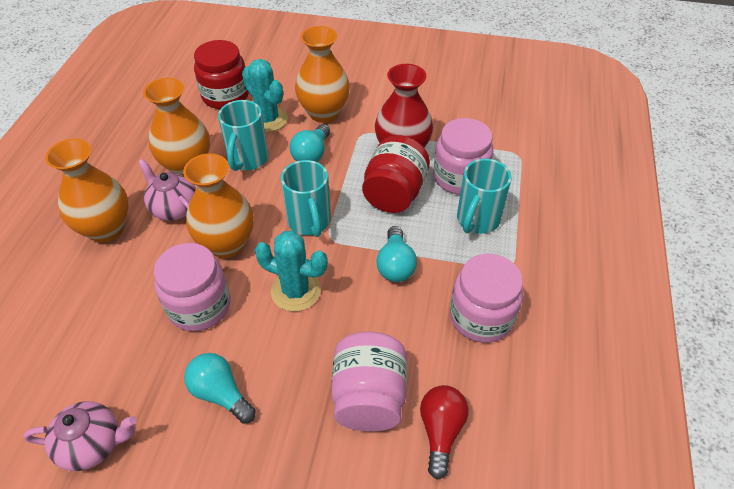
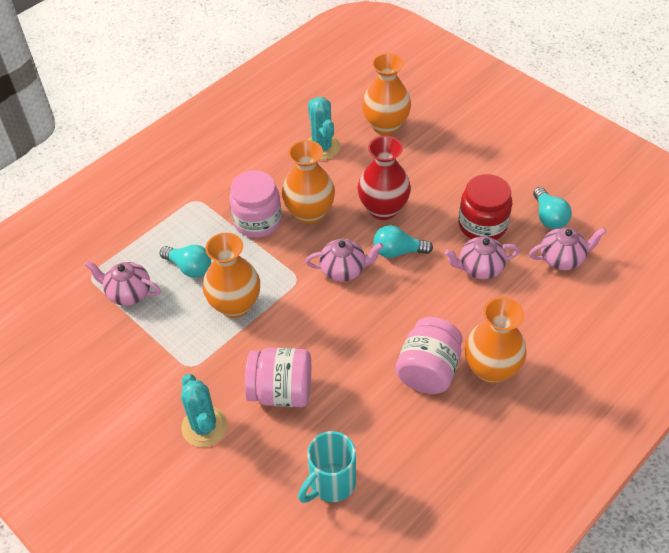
pink jar: 4 -> 3
pink teapot: 2 -> 4
red jar: 2 -> 1
red light bulb: 1 -> 0
turquoise mug: 3 -> 1

